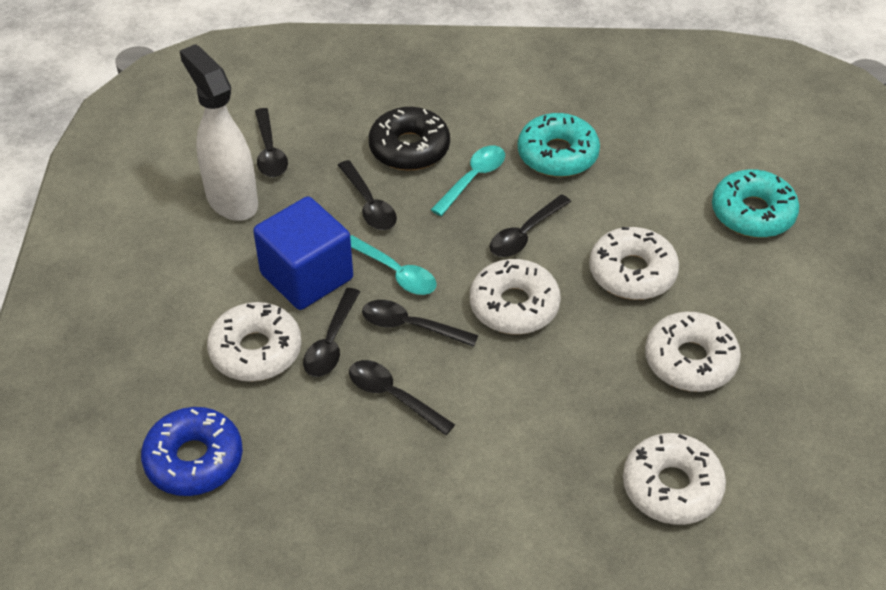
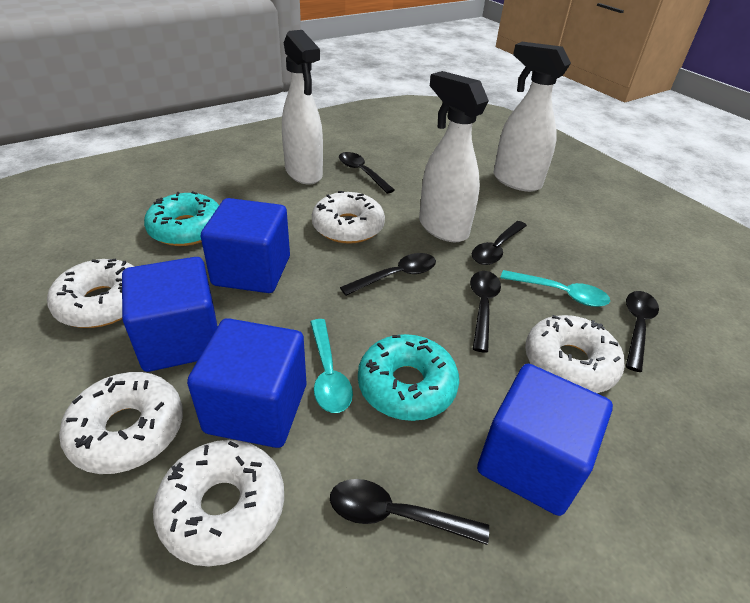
black donut: 1 -> 0
blue cube: 1 -> 4
blue donut: 1 -> 0
white spray bottle: 1 -> 3

